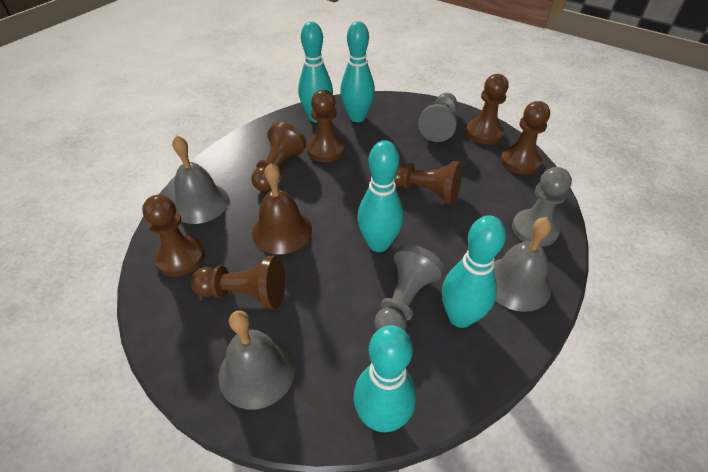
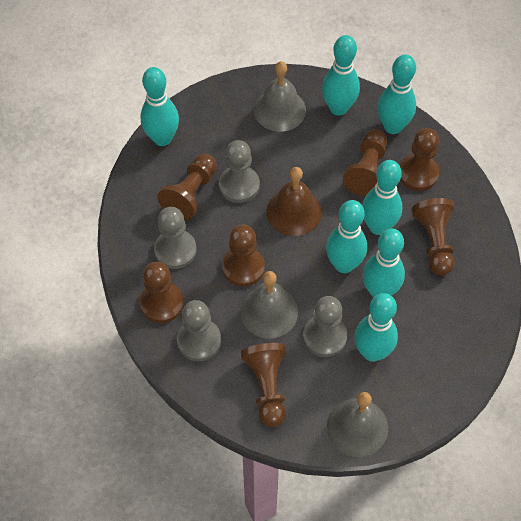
grey pawn: 3 -> 4
turquoise bowling pin: 5 -> 7

